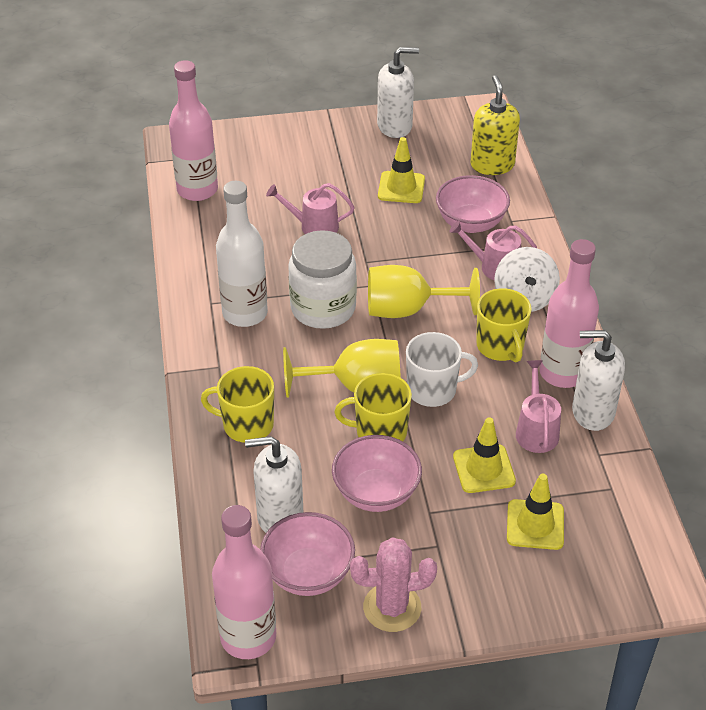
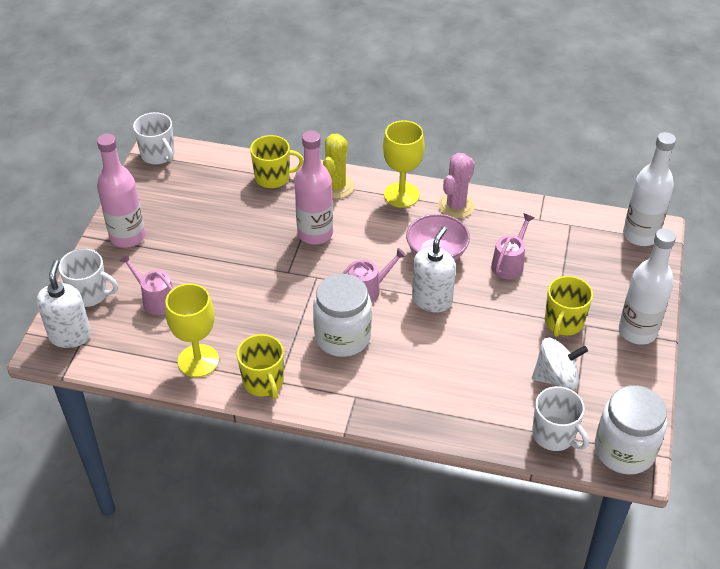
pink bottle: 3 -> 2
pink bowl: 3 -> 1
white bottle: 1 -> 2
white jar: 1 -> 2
white mug: 1 -> 3
white soap dispenser: 3 -> 2
yellow cactus: 0 -> 1
yellow soap dispenser: 1 -> 0
yellow traffic cone: 3 -> 0

